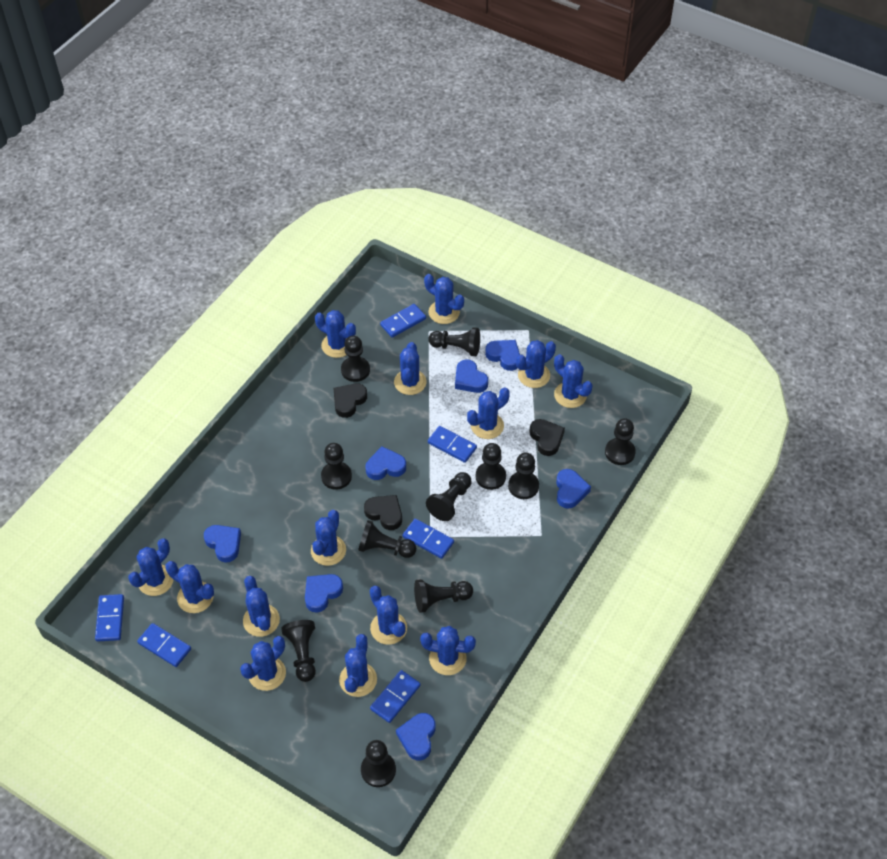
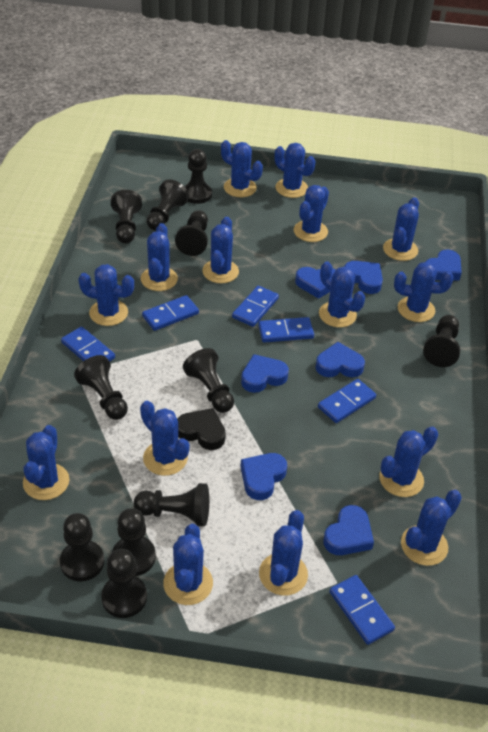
black heart: 3 -> 1
blue cactus: 14 -> 15

